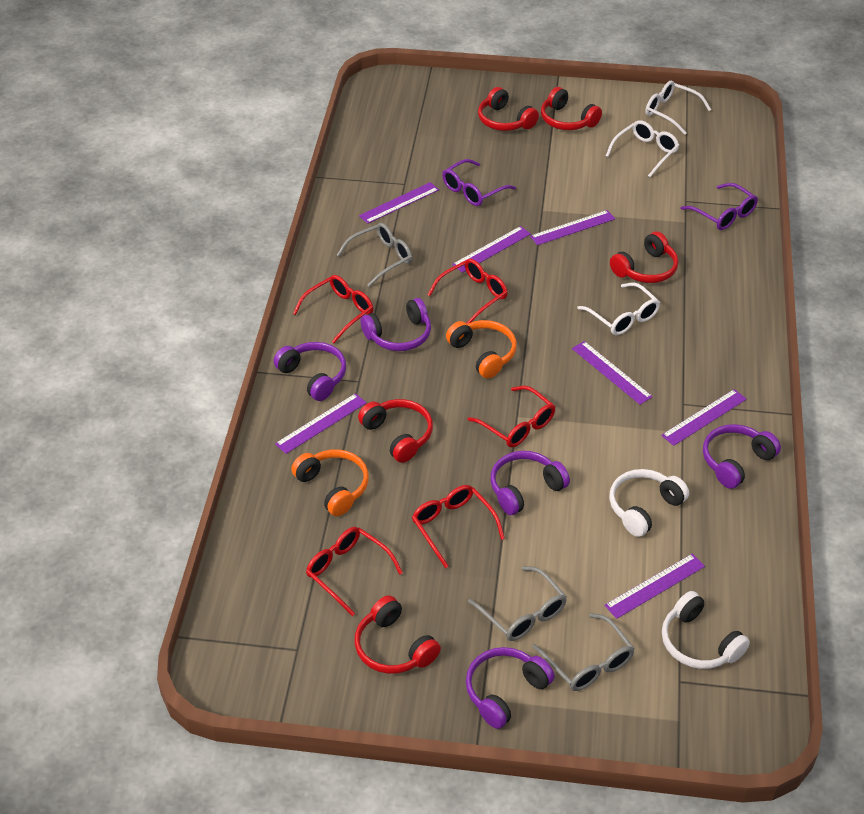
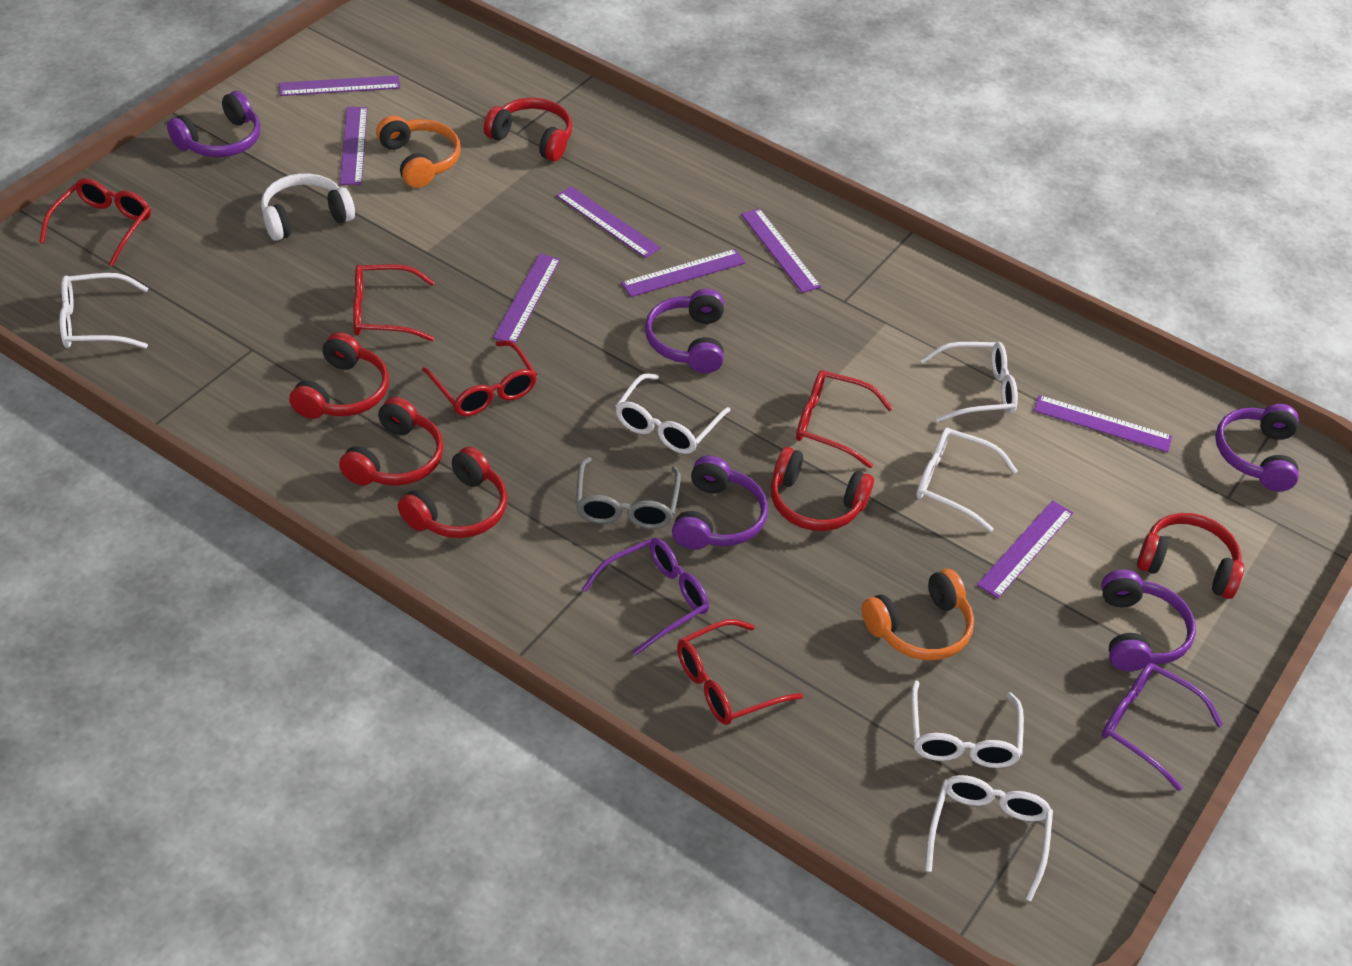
grey glasses: 3 -> 1
purple ruler: 7 -> 8
red headphones: 5 -> 6
white glasses: 3 -> 6
white headphones: 2 -> 1

